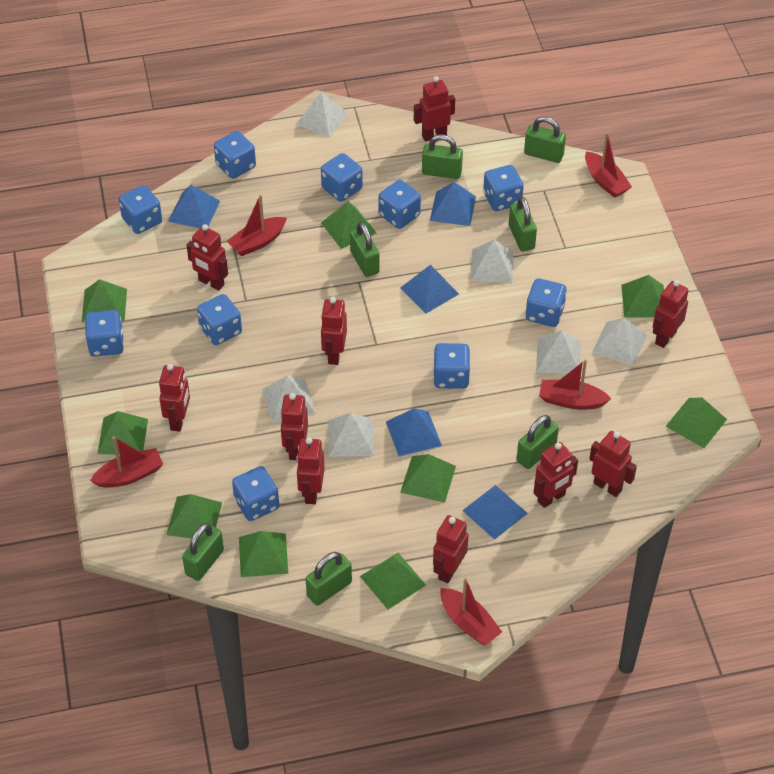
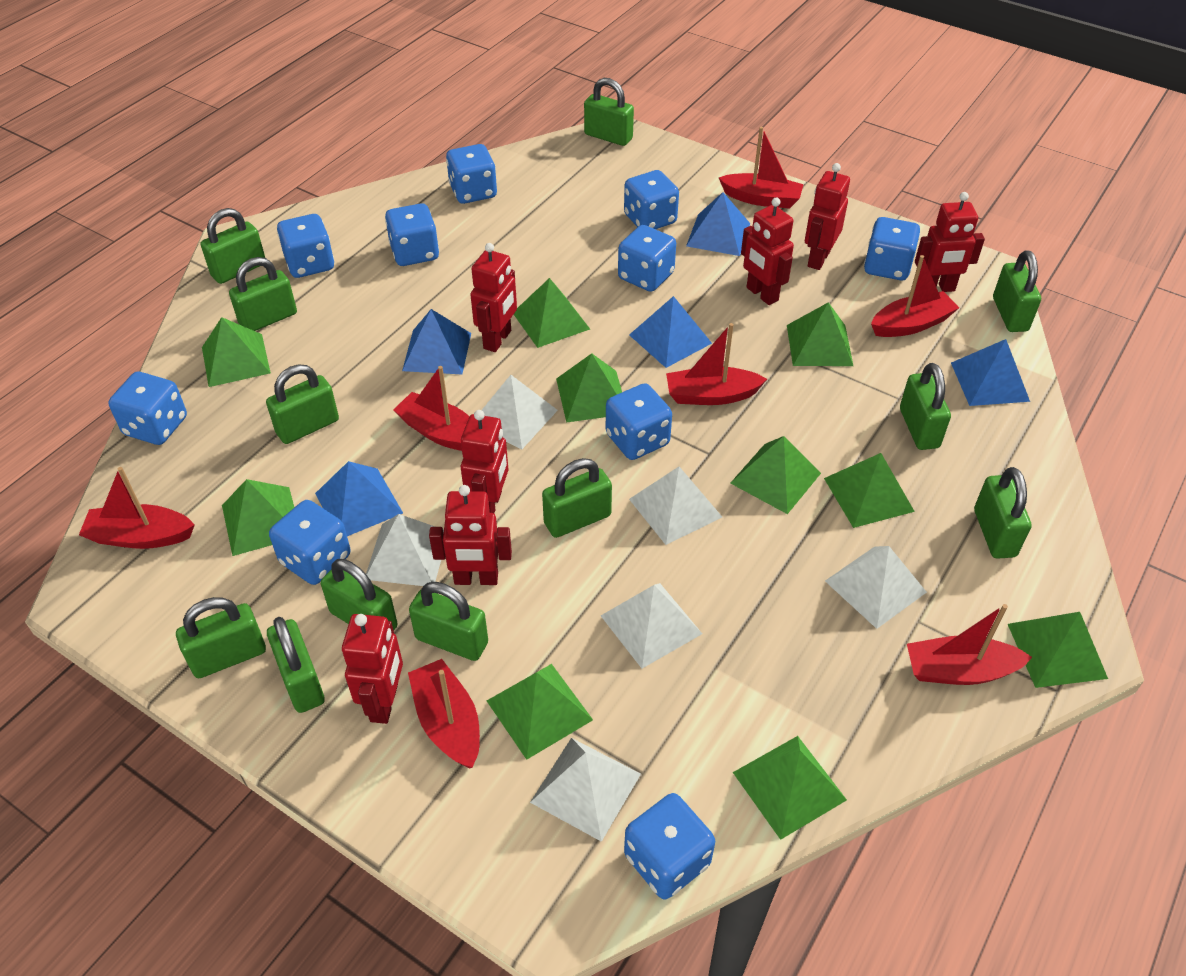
green padlock: 7 -> 12
green pyramid: 9 -> 10
red boat: 5 -> 7
red robot: 10 -> 7

